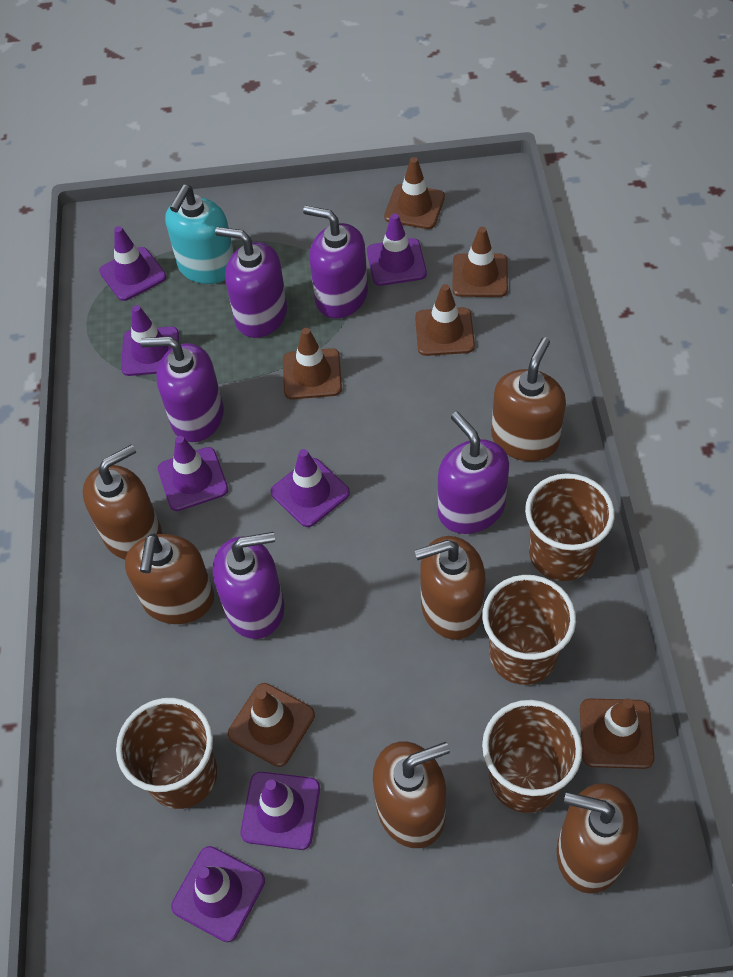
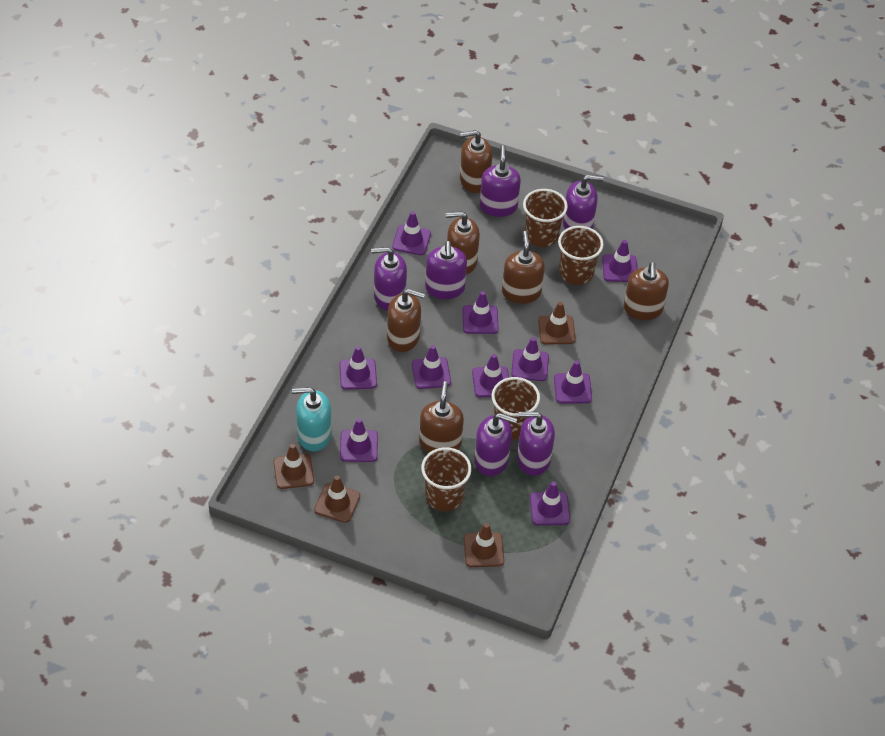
brown traffic cone: 6 -> 4
purple soap dispenser: 5 -> 6
purple traffic cone: 7 -> 10

